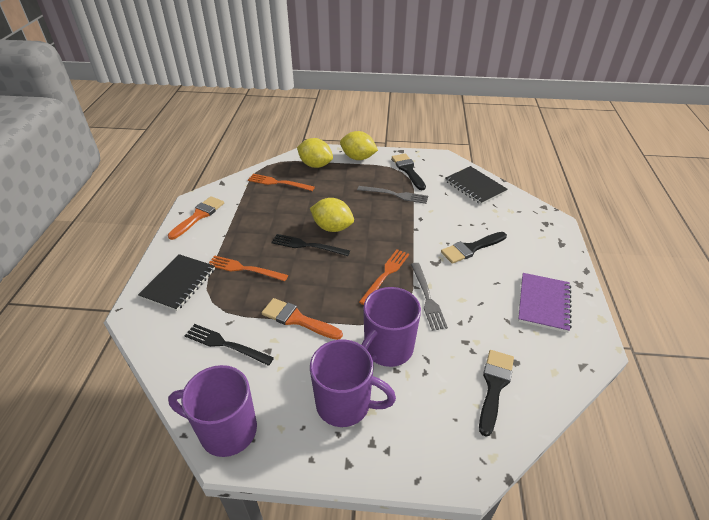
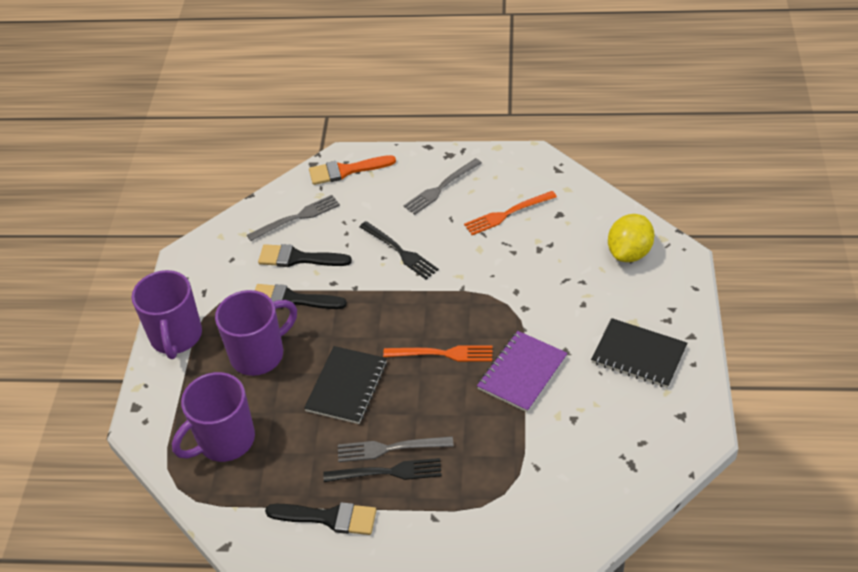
grey fork: 2 -> 3
orange brush: 2 -> 1
orange fork: 3 -> 2
yellow lemon: 3 -> 1

